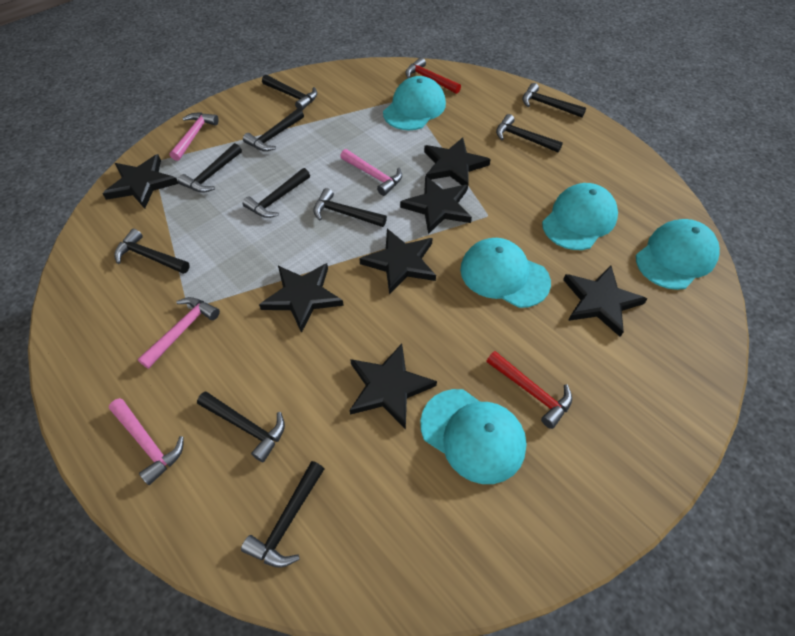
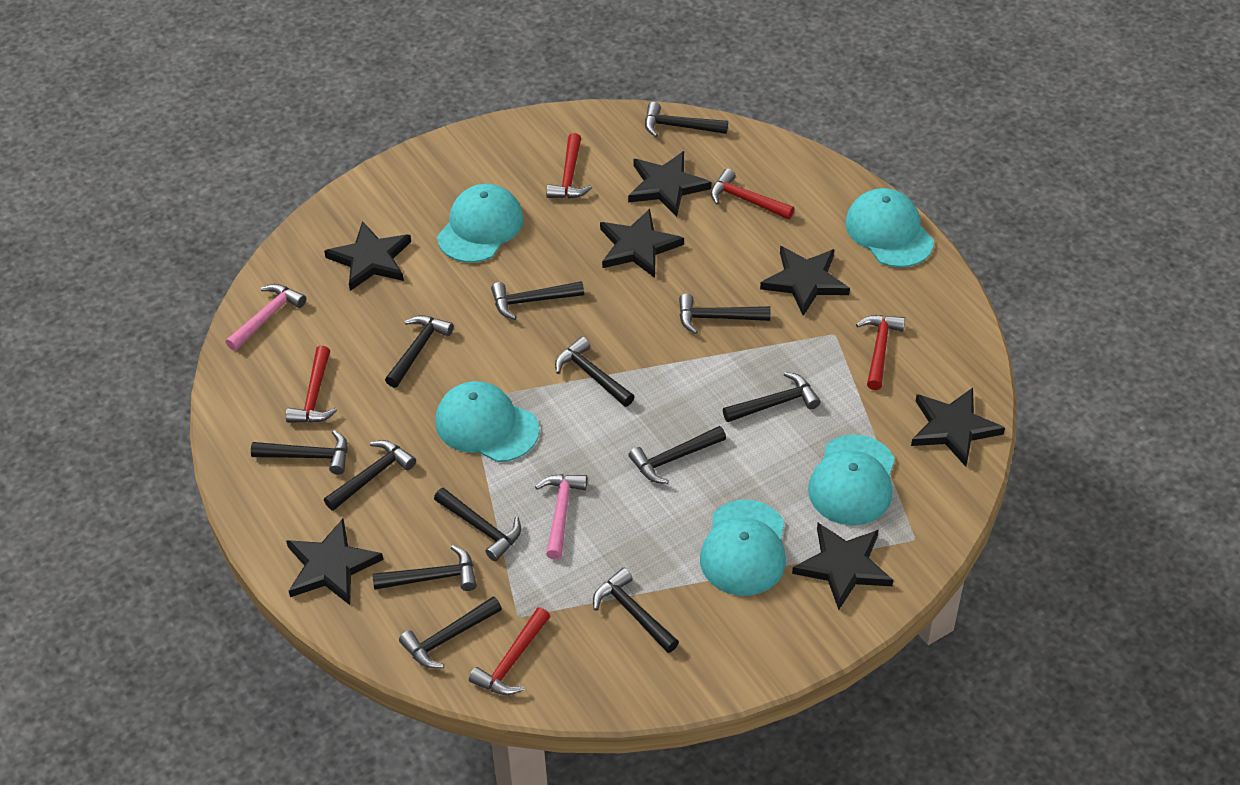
black hammer: 10 -> 13
pink hammer: 4 -> 2
red hammer: 2 -> 5

